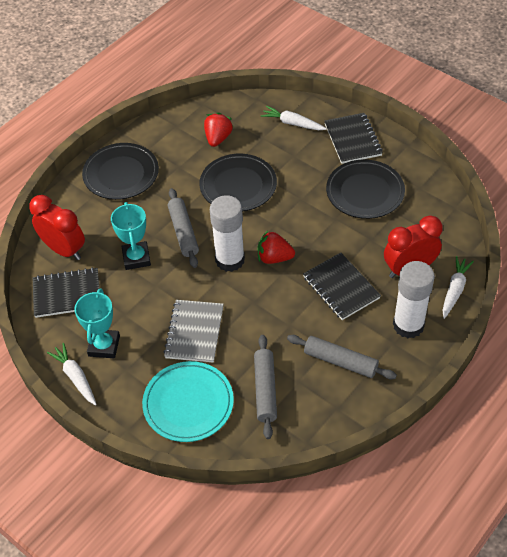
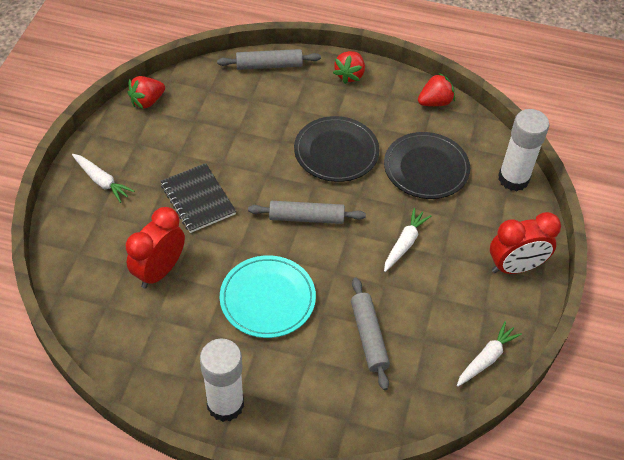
black notebook: 3 -> 1
black plate: 3 -> 2
grey notebook: 1 -> 0
red strawberry: 2 -> 3
turquoise trophy: 2 -> 0

